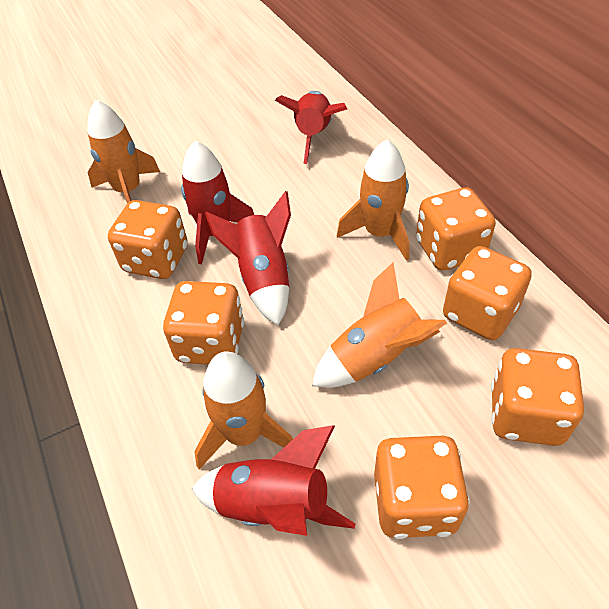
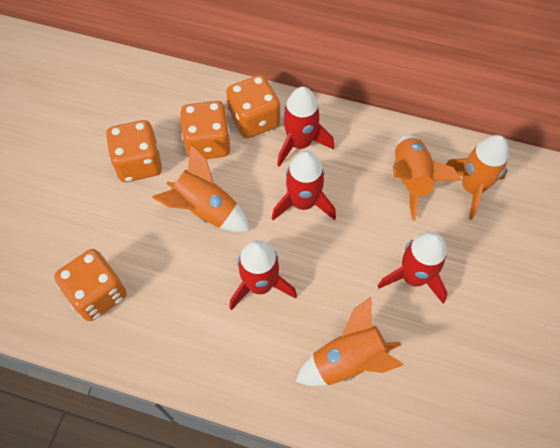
orange dice: 6 -> 4

